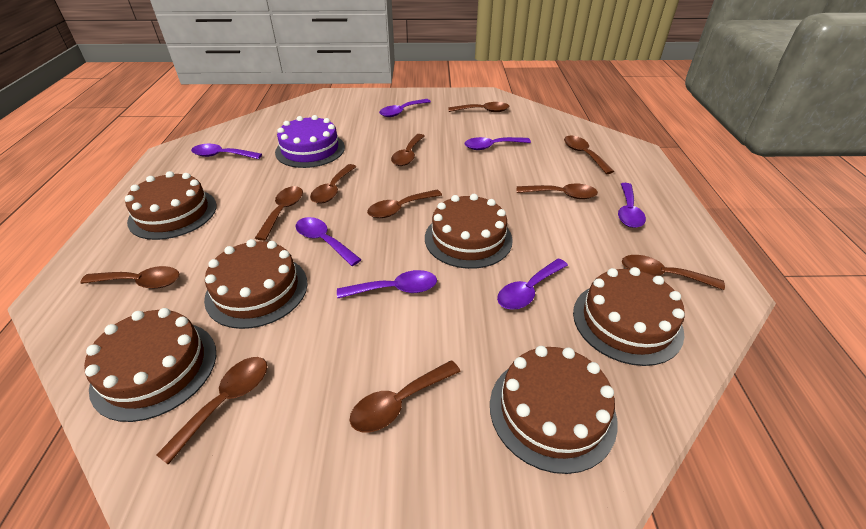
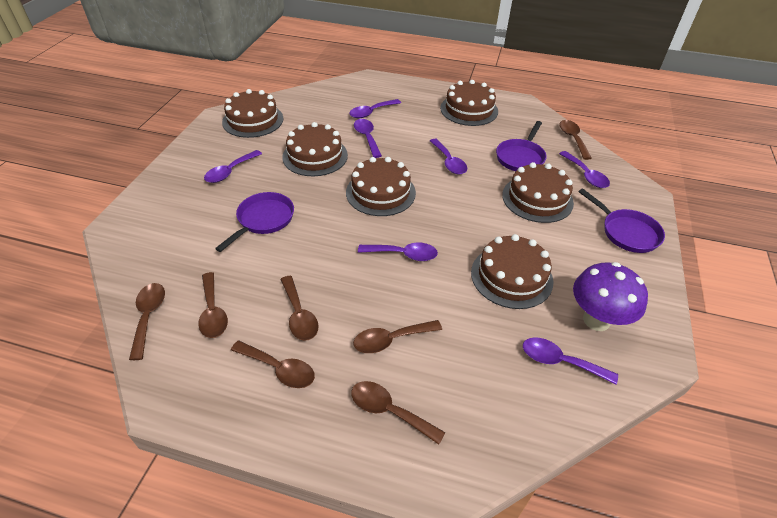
brown spoon: 11 -> 7
purple cake: 1 -> 0
purple mushroom: 0 -> 1
purple pan: 0 -> 3

